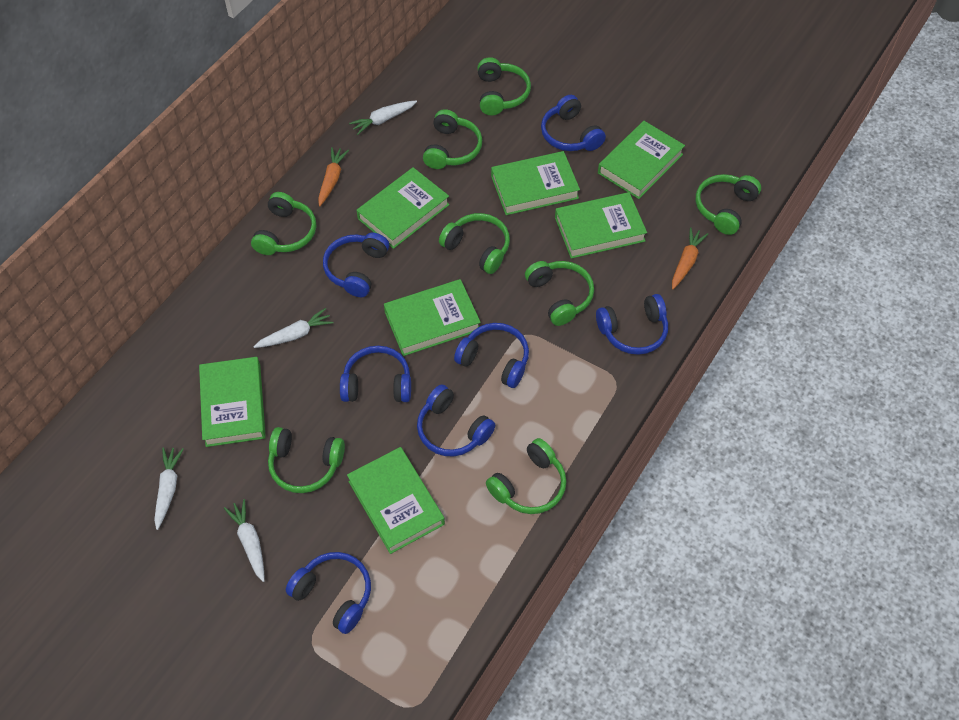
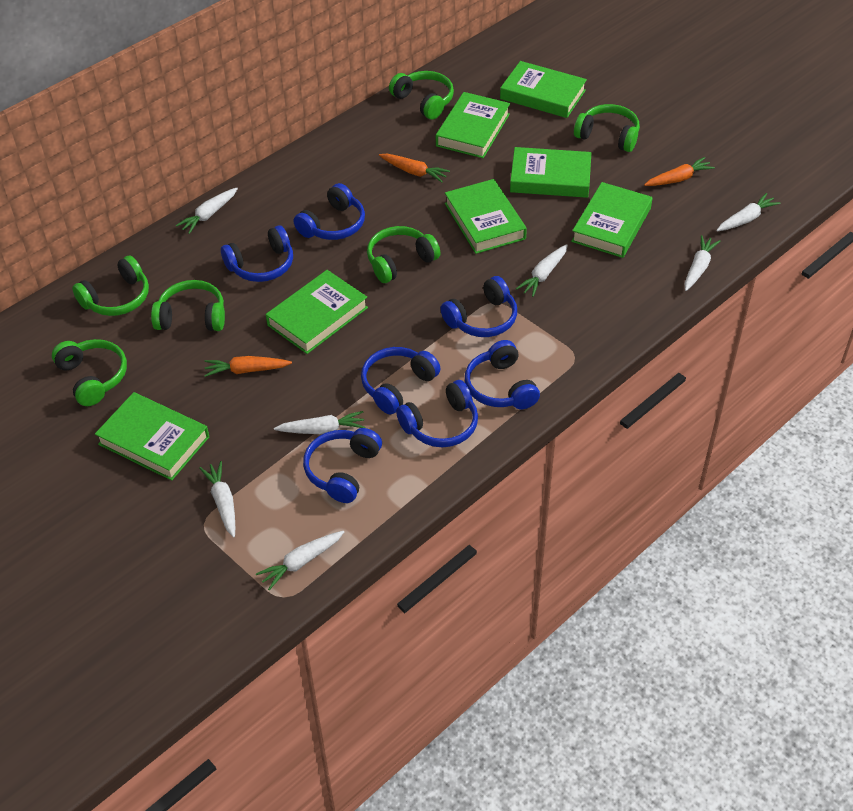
green headphones: 8 -> 6
orange carrot: 2 -> 3
white carrot: 4 -> 7

